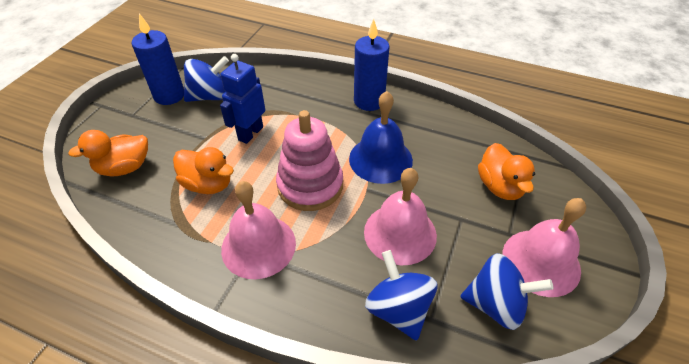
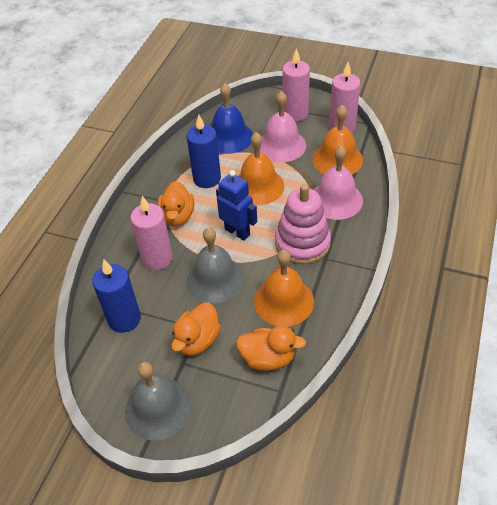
blue spinning top: 3 -> 0
grey bell: 0 -> 2
orange bell: 0 -> 3
pink bell: 3 -> 2
pink candle: 0 -> 3

